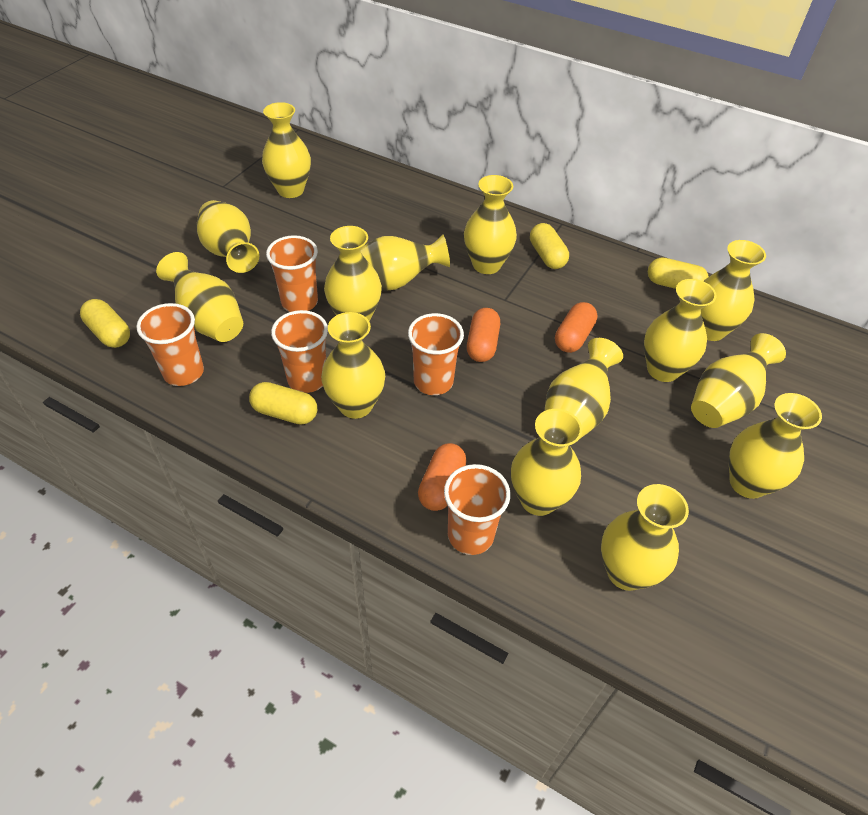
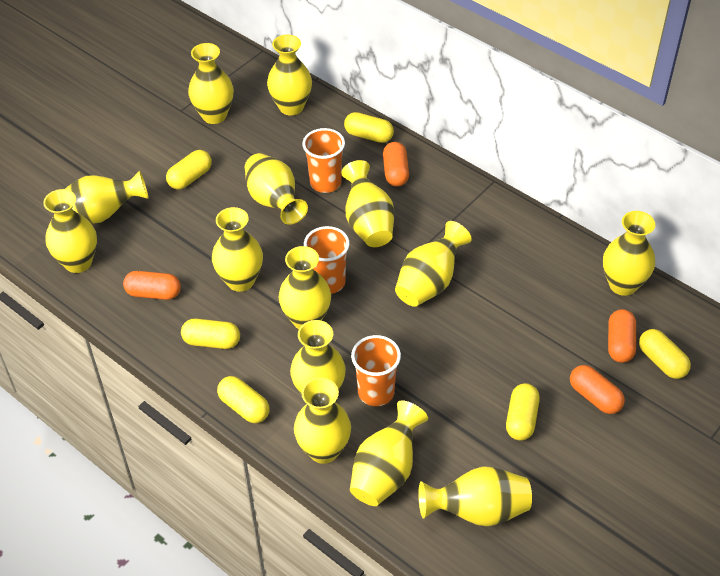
orange capsule: 3 -> 4
orange cup: 5 -> 3
yellow capsule: 4 -> 6

